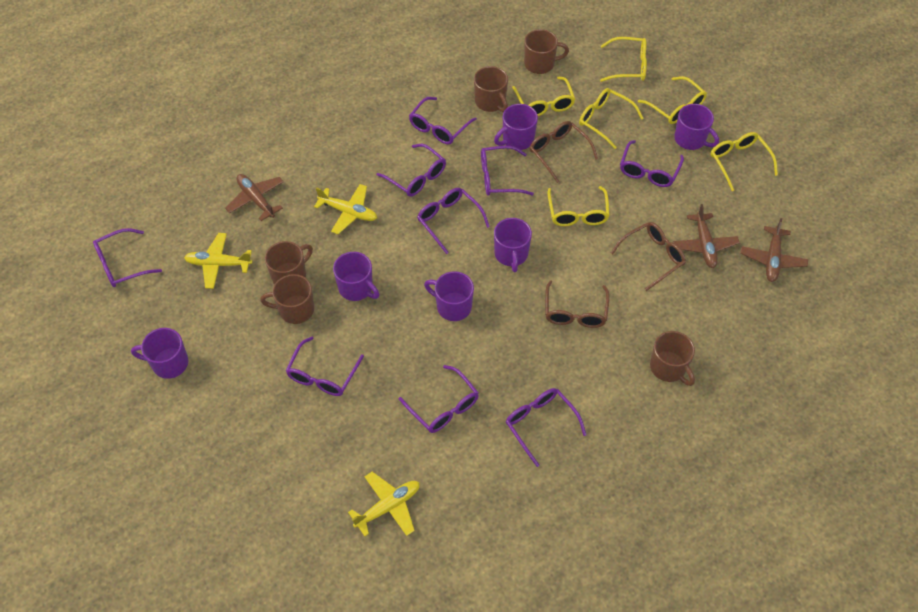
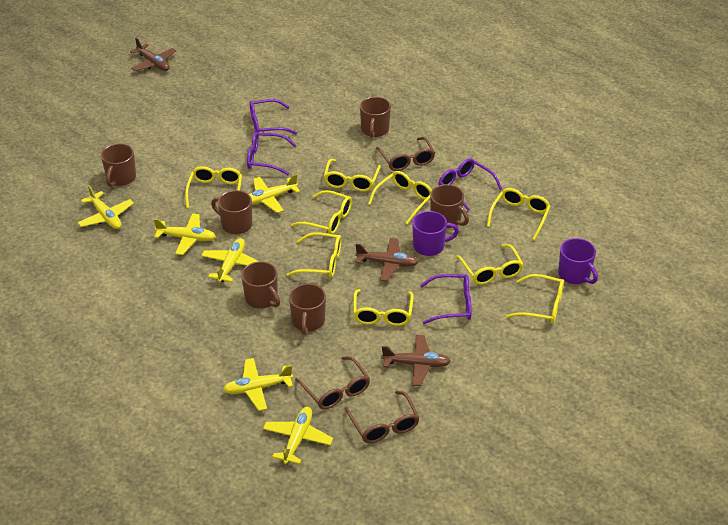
brown mug: 5 -> 6
purple glasses: 9 -> 4
purple mug: 6 -> 2
yellow glasses: 6 -> 9
yellow plane: 3 -> 6

